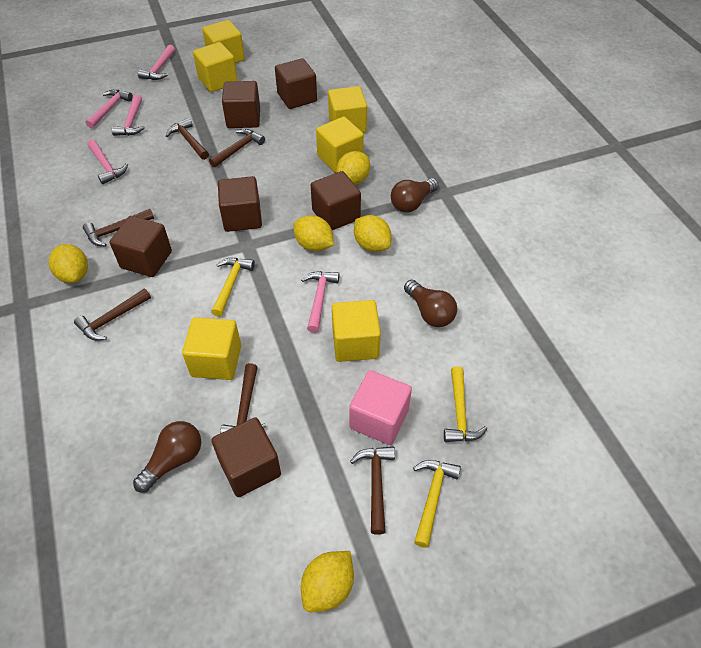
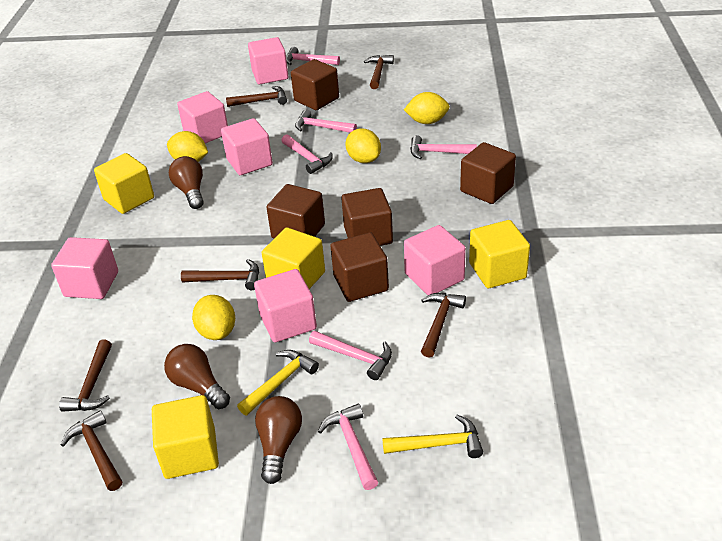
brown cube: 6 -> 5
pink cube: 1 -> 6
pink hammer: 5 -> 6
yellow cube: 6 -> 4
yellow hammer: 3 -> 2
yellow lemon: 5 -> 4

